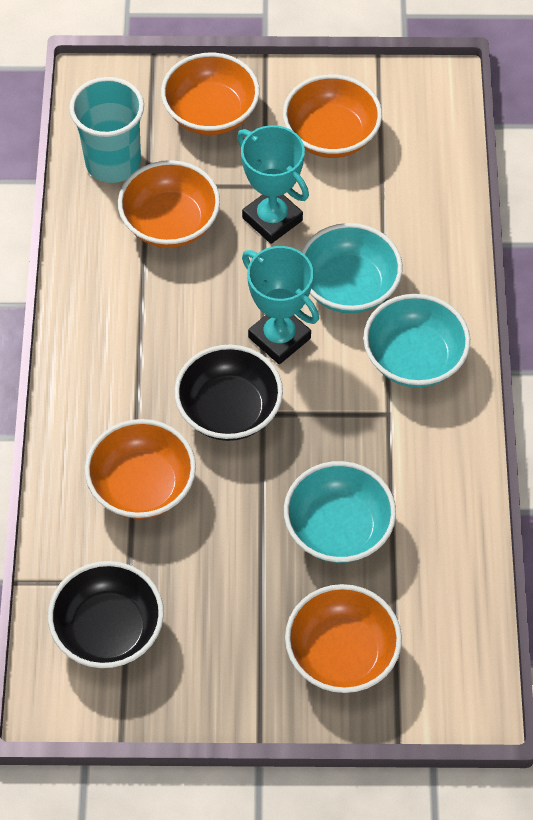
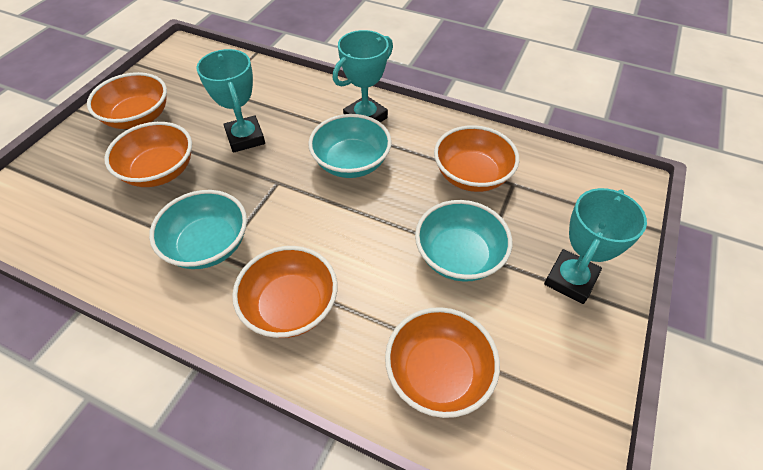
black bowl: 2 -> 0
turquoise cup: 1 -> 0
turquoise trophy: 2 -> 3

